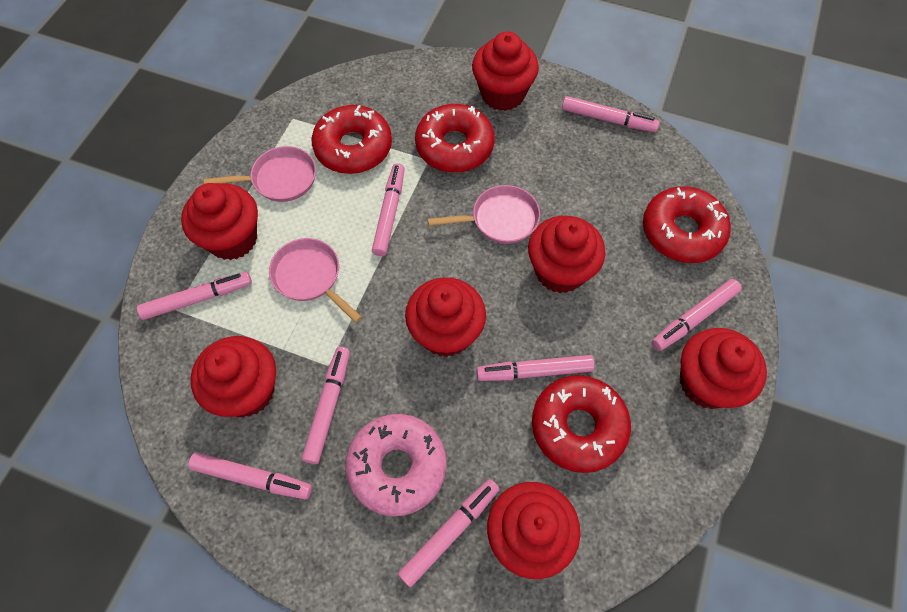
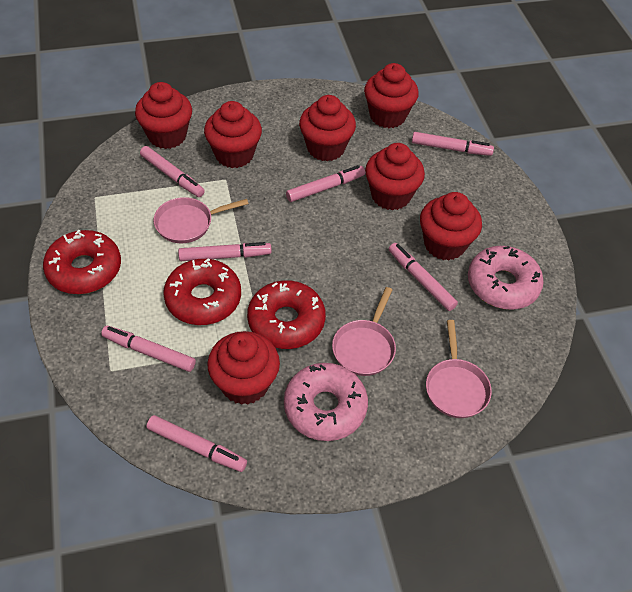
pink donut: 1 -> 2
pink marker: 8 -> 7
red donut: 4 -> 3

